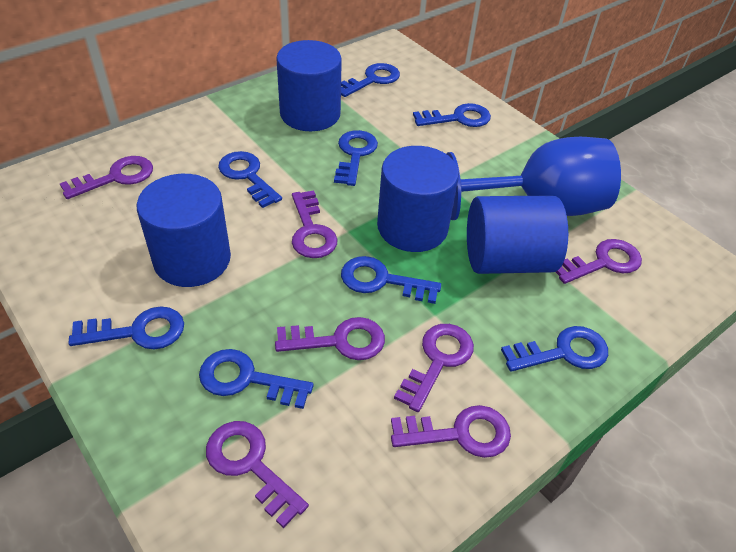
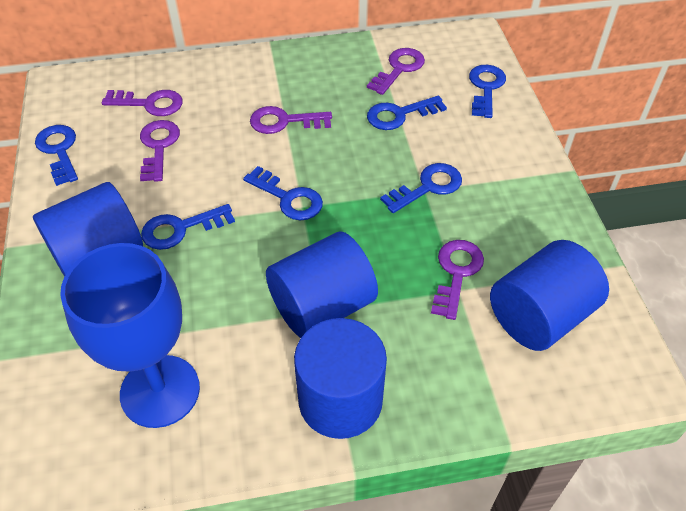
blue key: 8 -> 6
purple key: 7 -> 5

